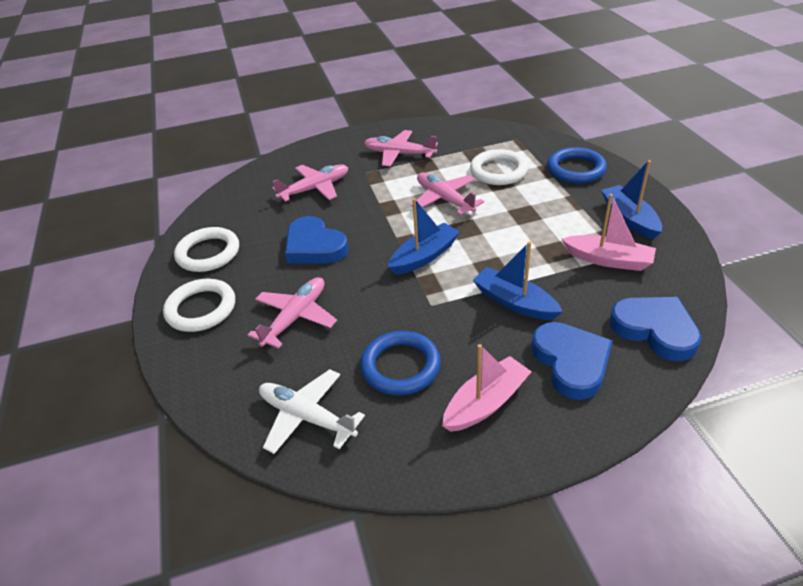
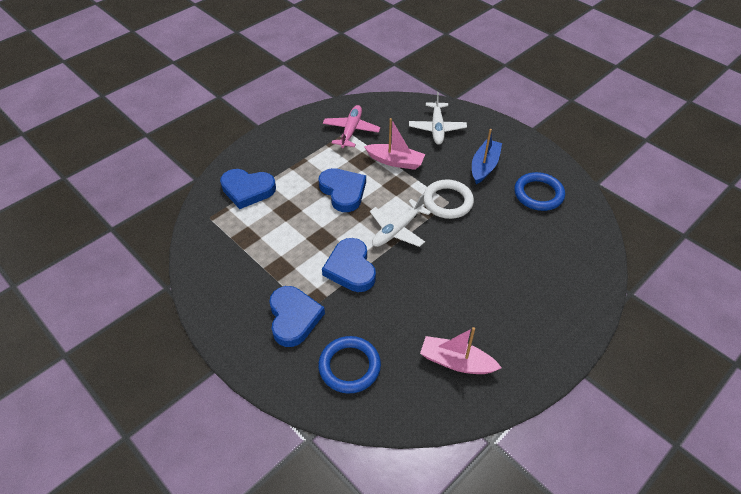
blue boat: 3 -> 1
blue heart: 3 -> 4
pink plane: 4 -> 1
white plane: 1 -> 2
white ring: 3 -> 1

